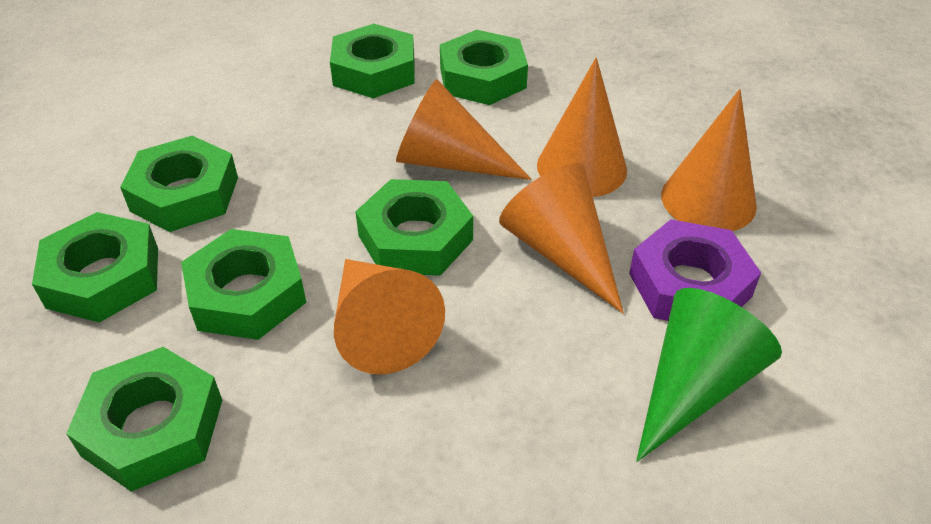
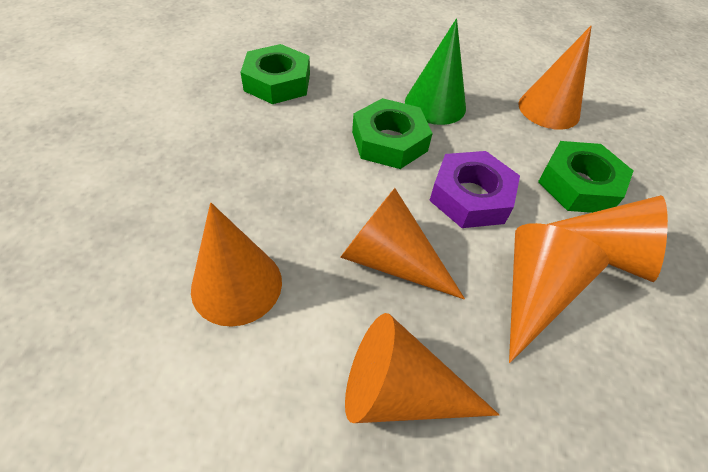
green nut: 7 -> 3
orange cone: 5 -> 6

